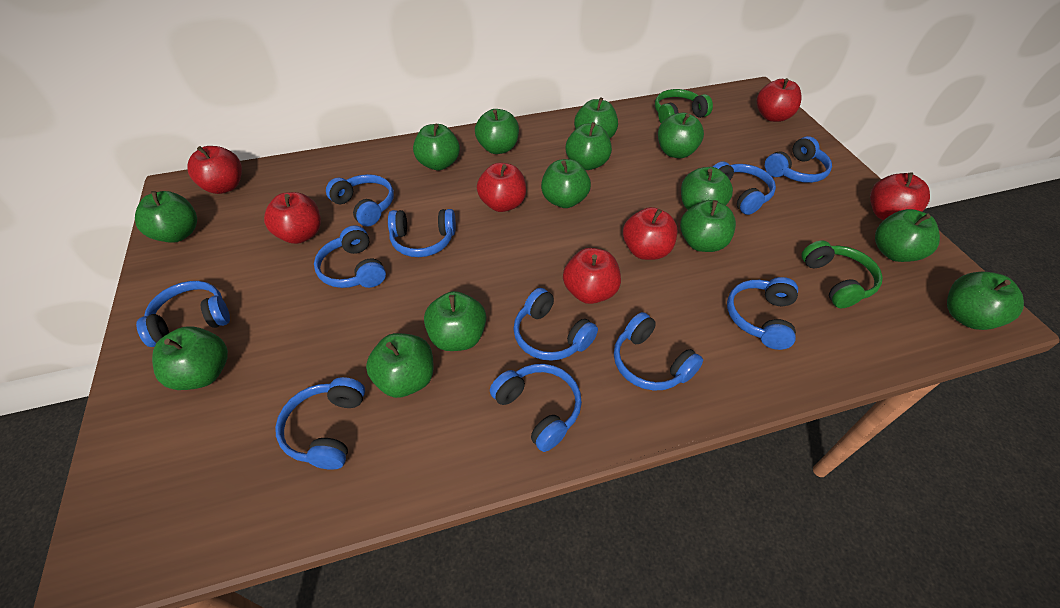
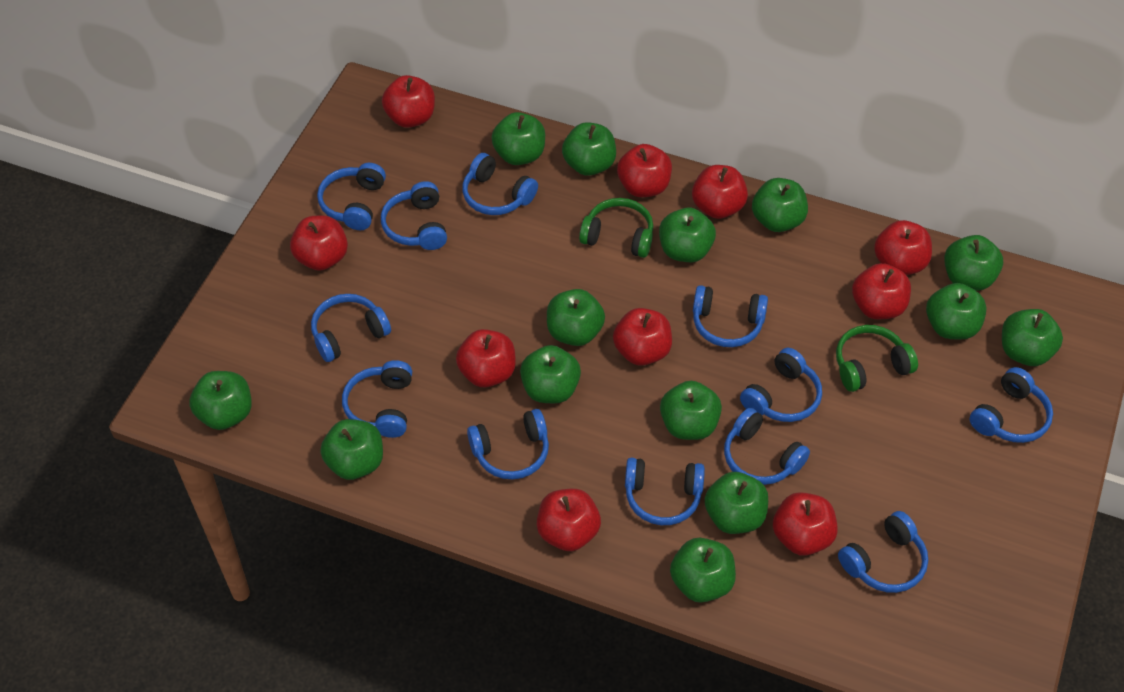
blue headphones: 11 -> 12
red apple: 7 -> 10

